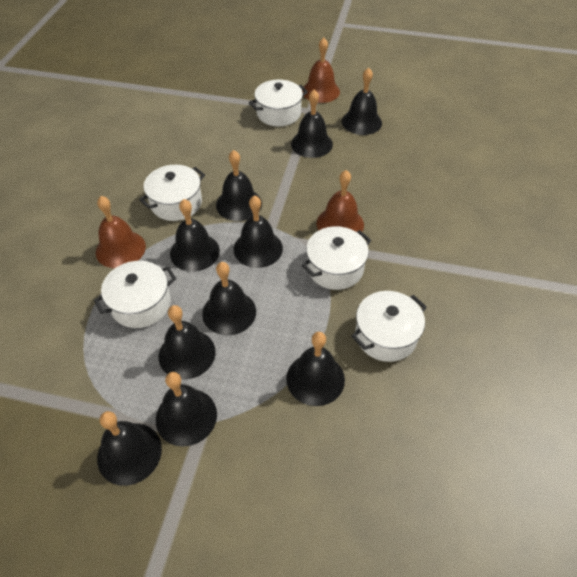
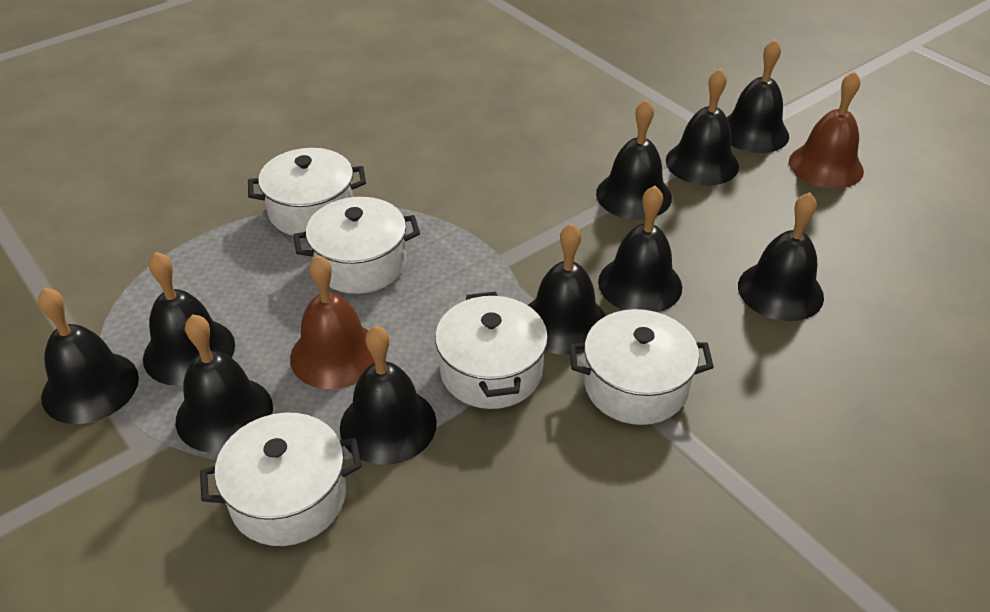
brown bell: 3 -> 2

